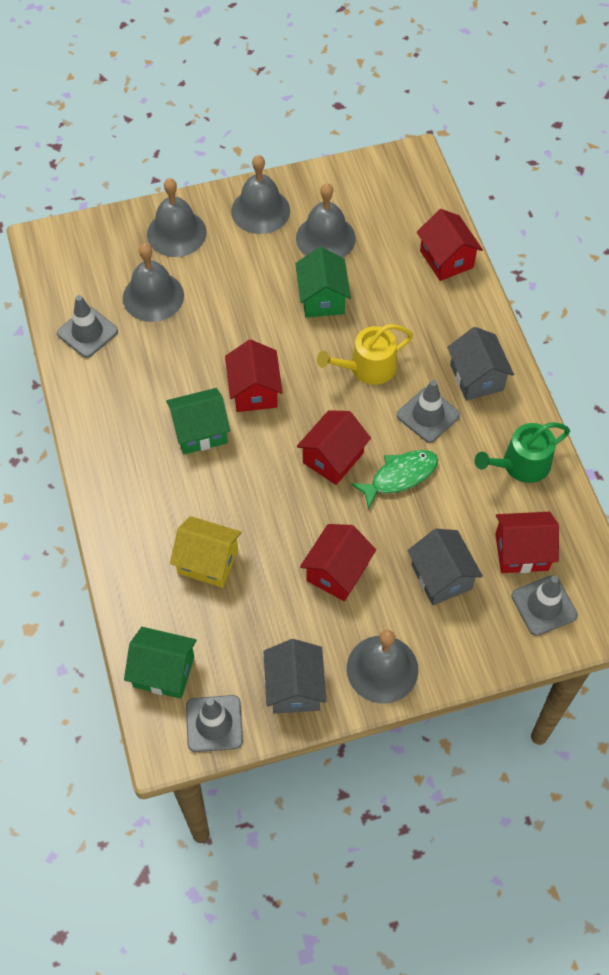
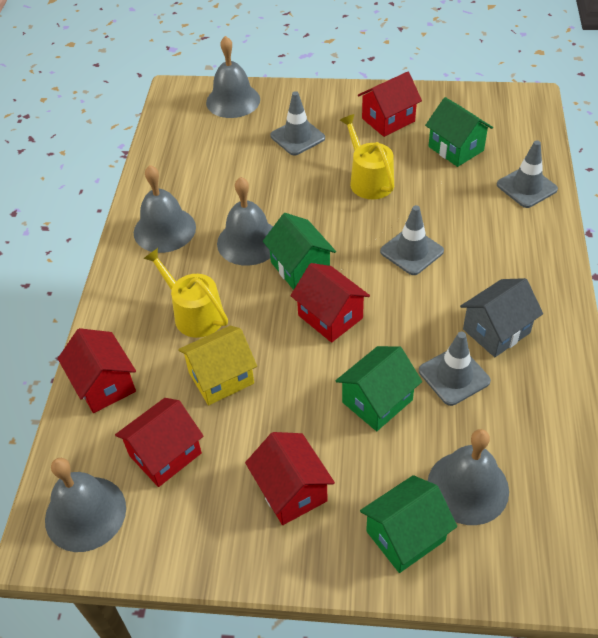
green fish: 1 -> 0
green house: 3 -> 4
green watering can: 1 -> 0
grey house: 3 -> 1
yellow watering can: 1 -> 2

